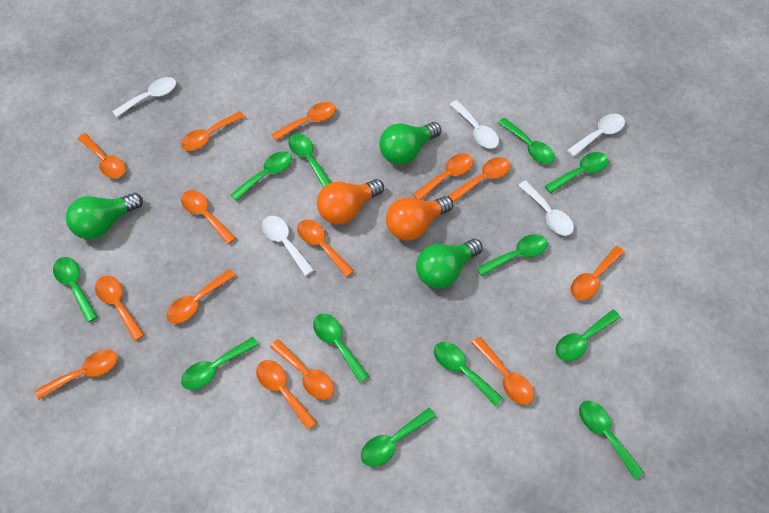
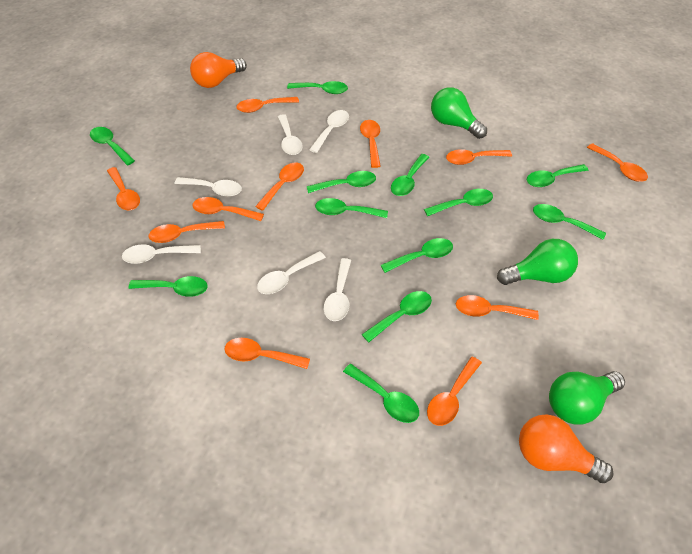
orange spoon: 14 -> 11
white spoon: 5 -> 6

